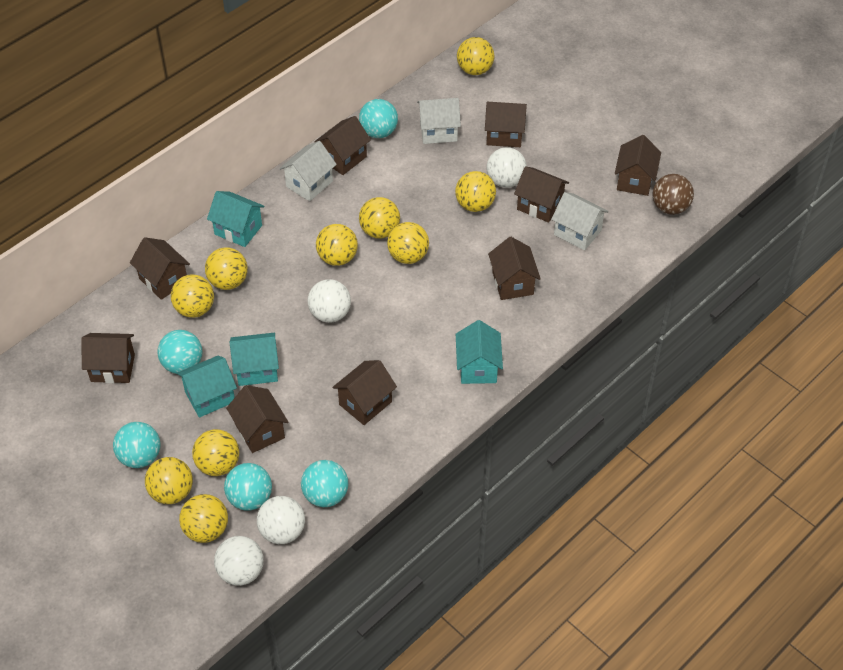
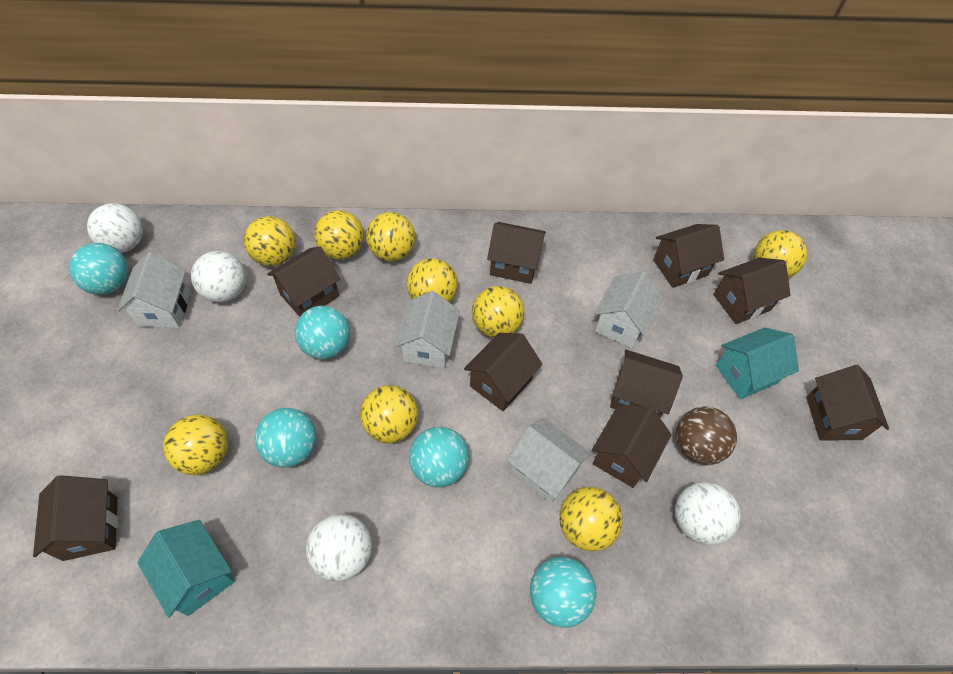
turquoise house: 4 -> 2
white house: 3 -> 4
yellow ball: 10 -> 9

